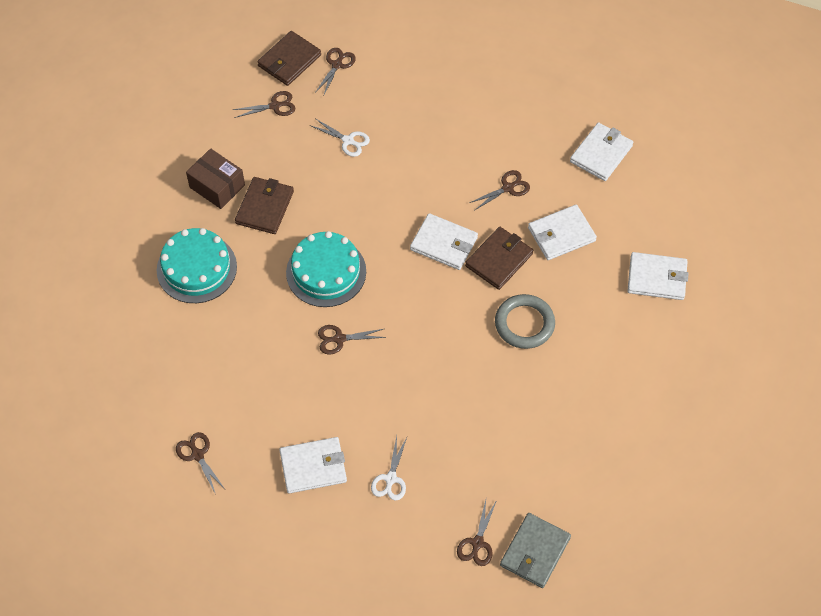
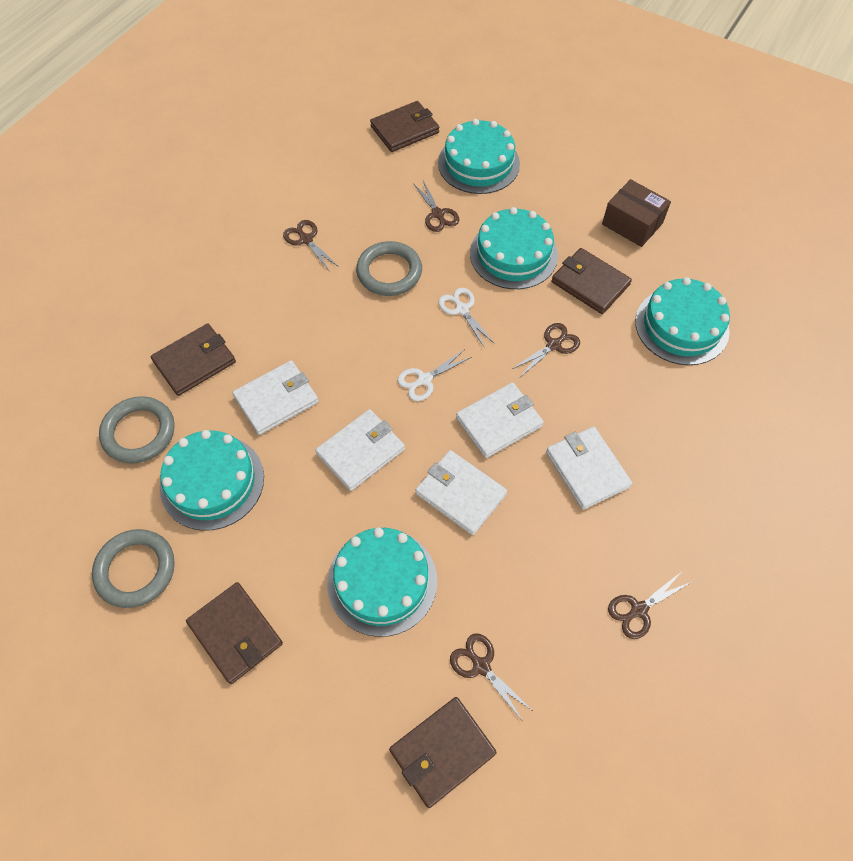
brown scissors: 6 -> 5
brown wallet: 3 -> 5
grey ring: 1 -> 3
grey wallet: 1 -> 0
turquoise cake: 2 -> 5

